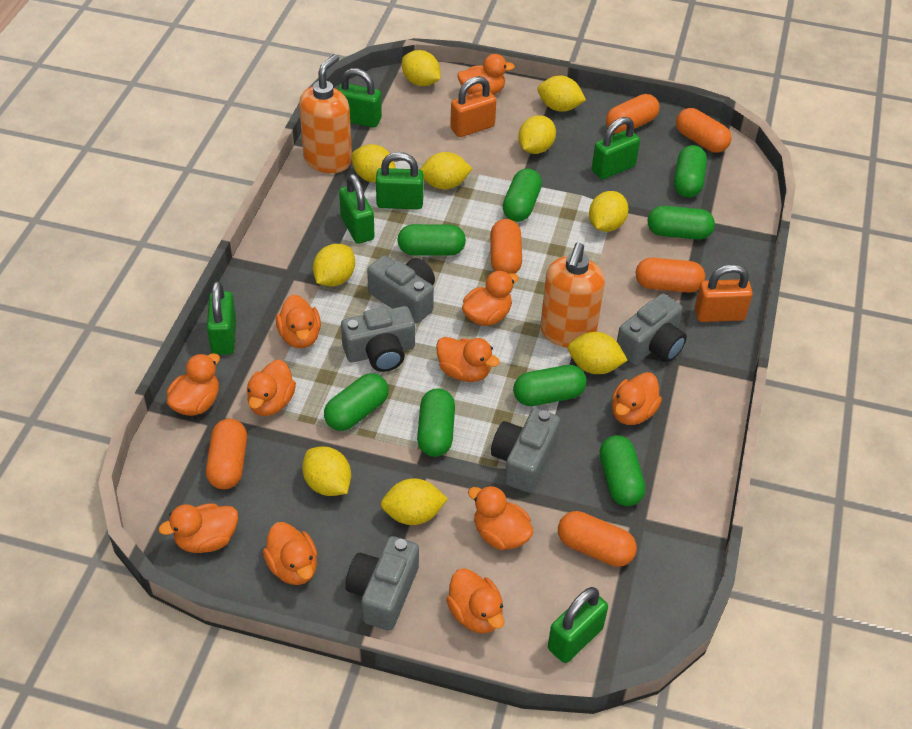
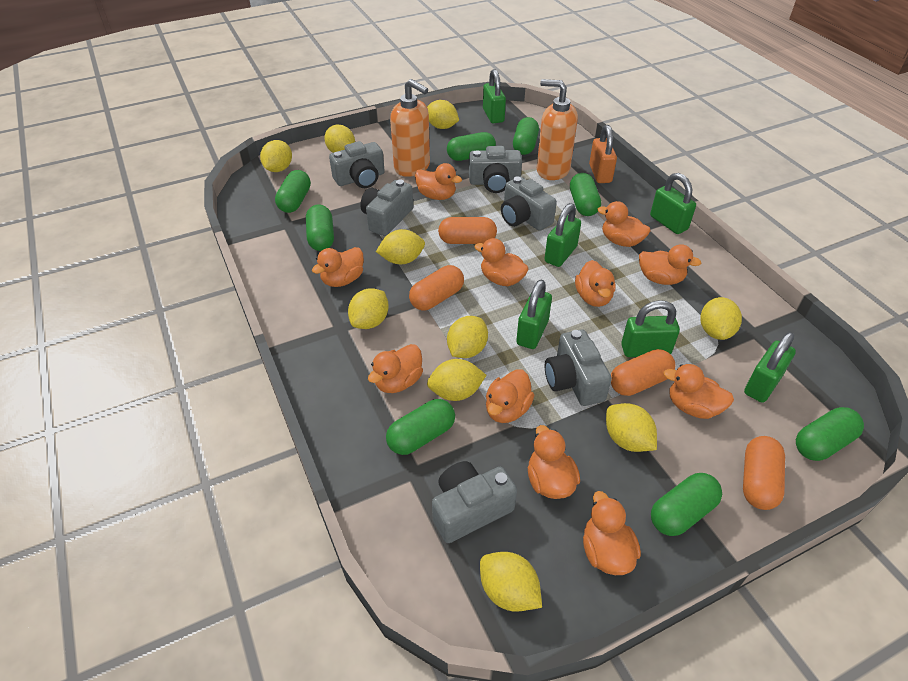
grey camera: 5 -> 6
orange capsule: 6 -> 4
orange padlock: 2 -> 1

